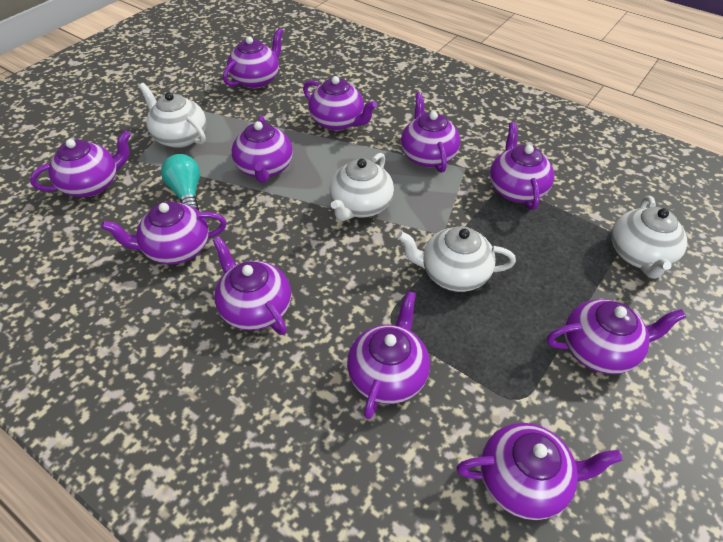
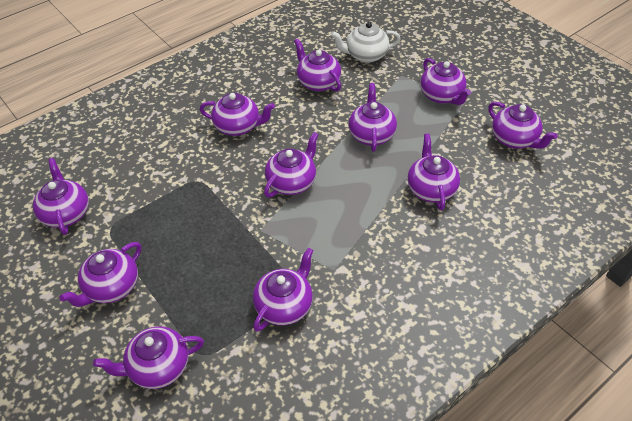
turquoise light bulb: 1 -> 0
white teapot: 4 -> 1

